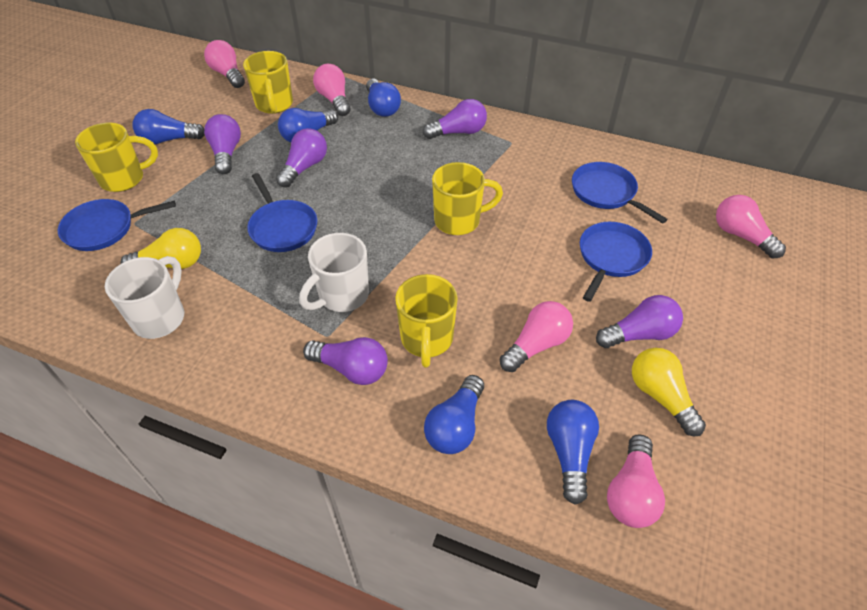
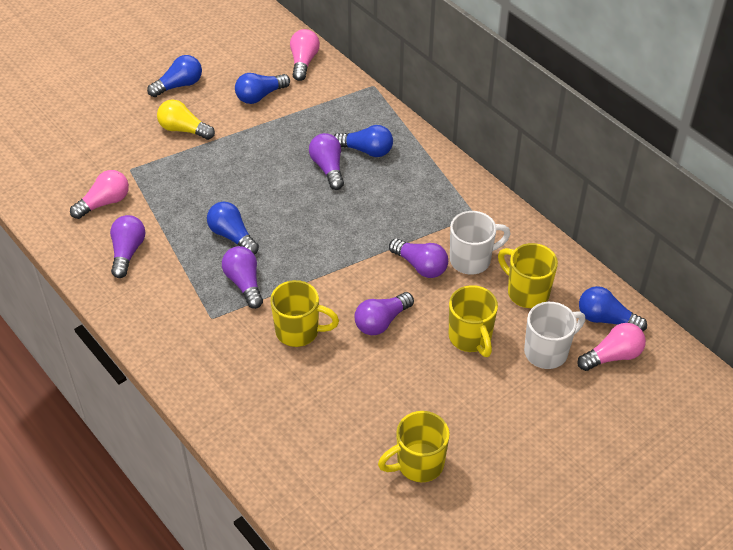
blue pan: 4 -> 0
pink light bulb: 5 -> 3
yellow light bulb: 2 -> 1

